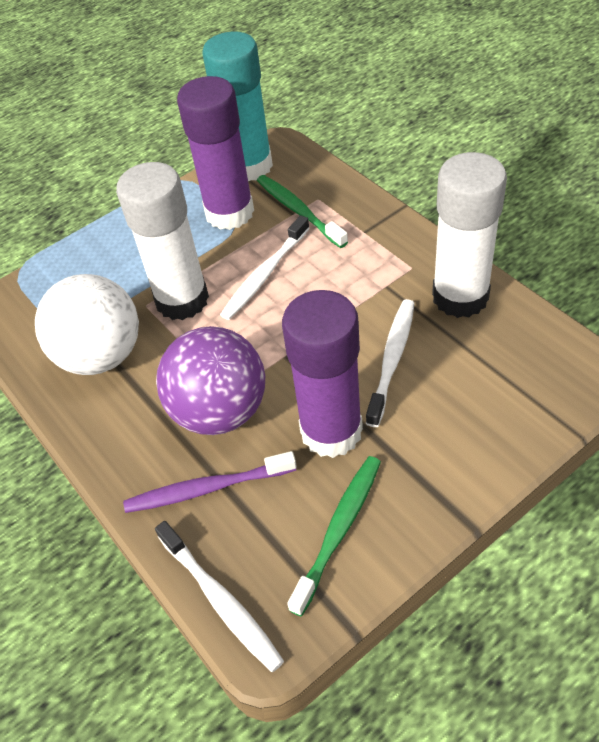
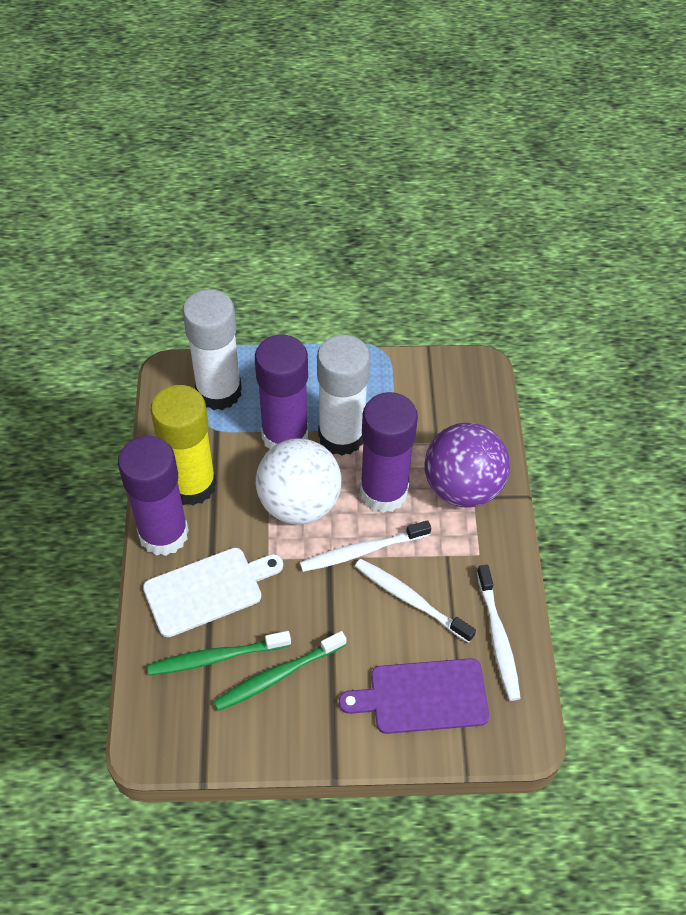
purple cutting board: 0 -> 1
purple glue stick: 2 -> 3
purple toothbrush: 1 -> 0
turquoise glue stick: 1 -> 0
white cutting board: 0 -> 1
yellow glue stick: 0 -> 1

